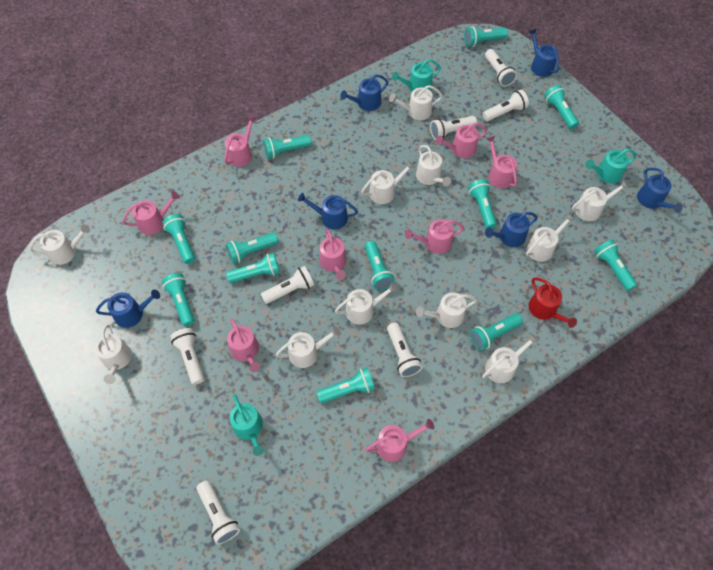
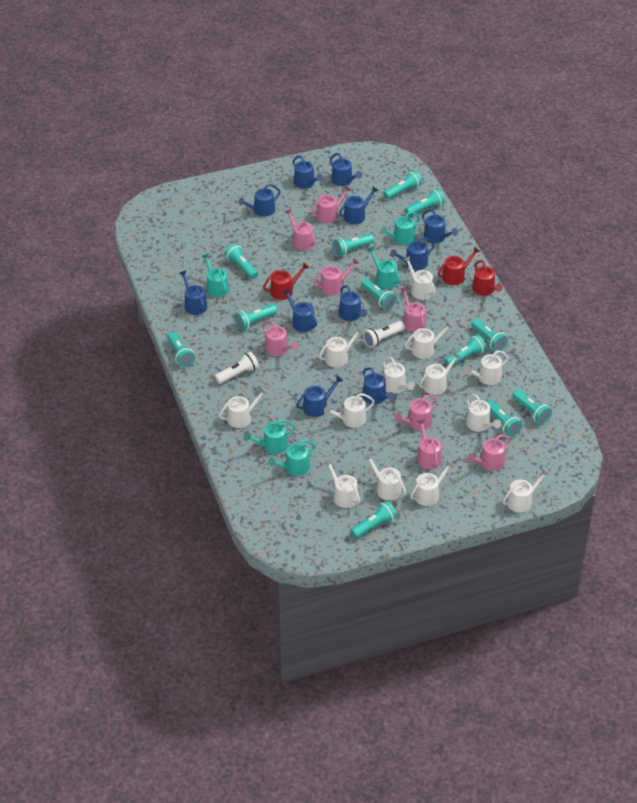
blue watering can: 6 -> 11
red watering can: 1 -> 3
turquoise watering can: 3 -> 5
white flashlight: 7 -> 2
white watering can: 11 -> 13

